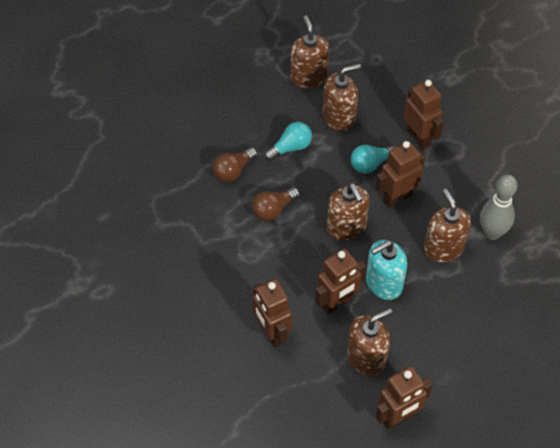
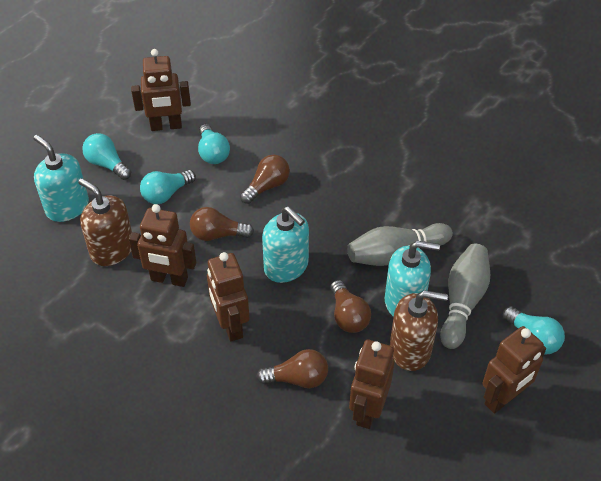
brown light bulb: 2 -> 4
brown soap dispenser: 5 -> 2
grey bowling pin: 1 -> 2
turquoise light bulb: 2 -> 4
turquoise soap dispenser: 1 -> 3

